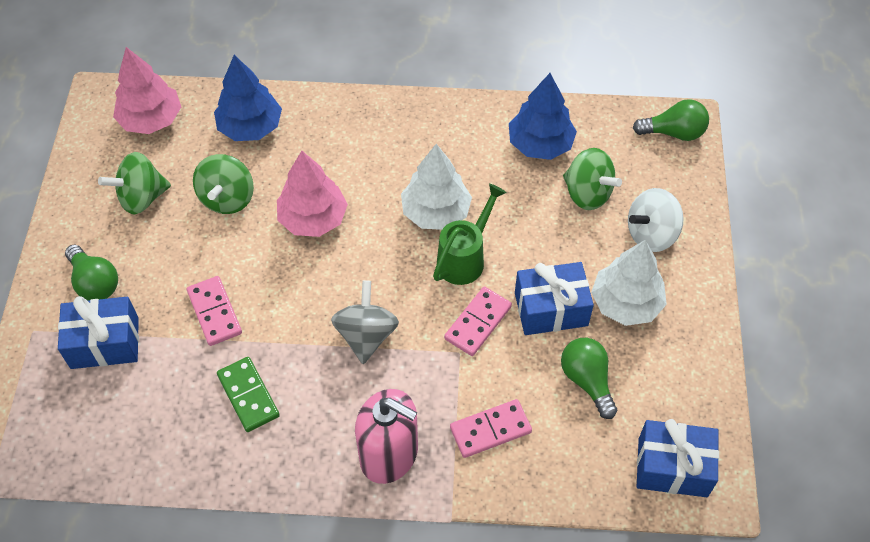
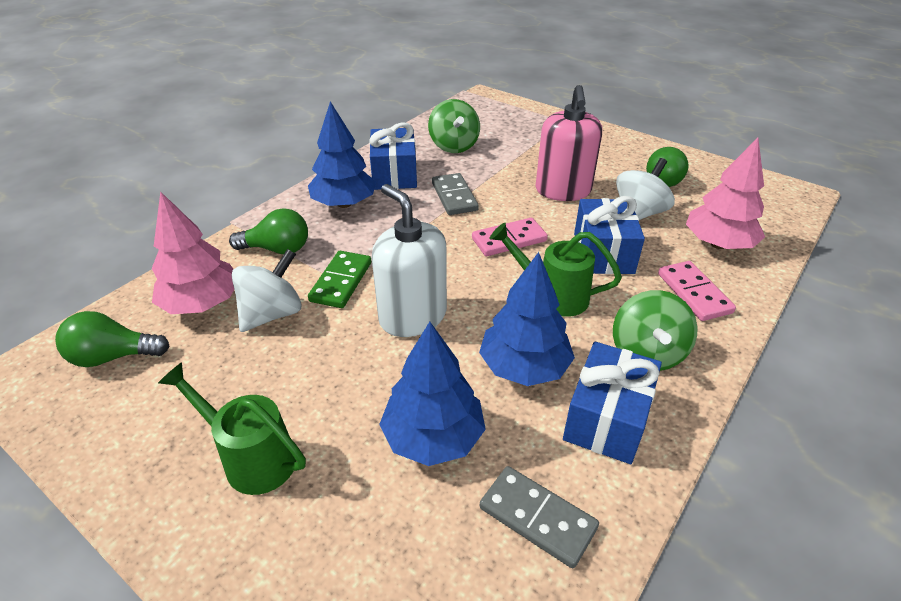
blue tree: 2 -> 3
green spinning top: 3 -> 2
green watering can: 1 -> 2
grey domino: 0 -> 2
grey spinning top: 1 -> 0
pink domino: 3 -> 2
white soap dispenser: 0 -> 1
white spinning top: 1 -> 2
white tree: 2 -> 0

